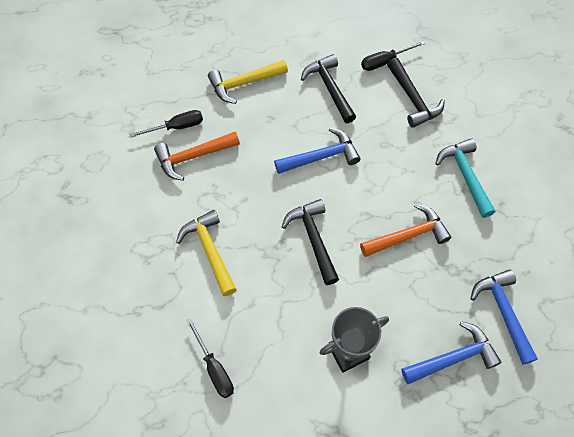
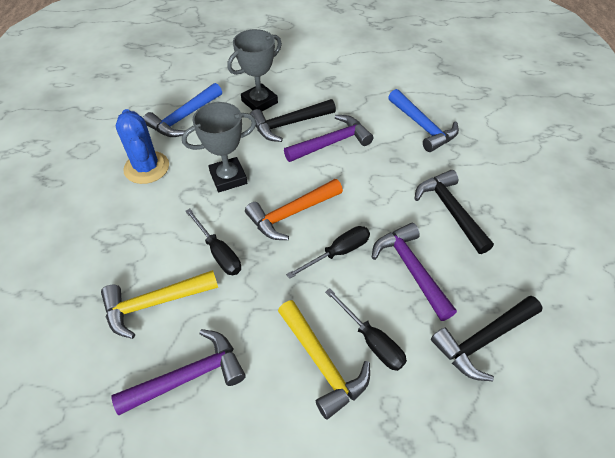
blue cactus: 0 -> 1
blue hammer: 3 -> 2
grey trophy: 1 -> 2
orange hammer: 2 -> 1
purple hammer: 0 -> 3
turquoise hammer: 1 -> 0

